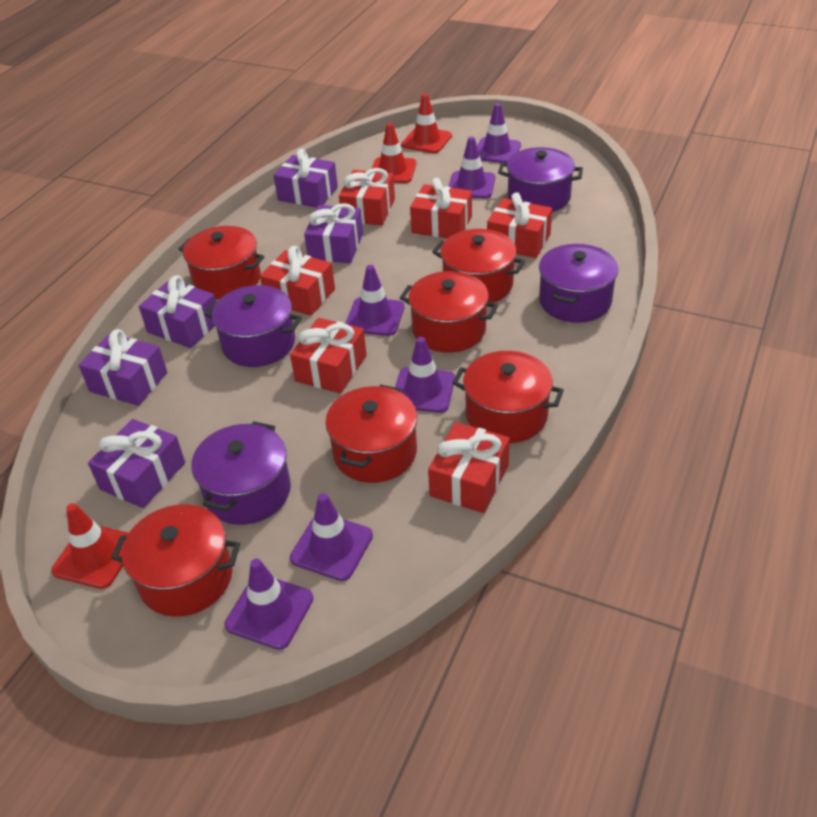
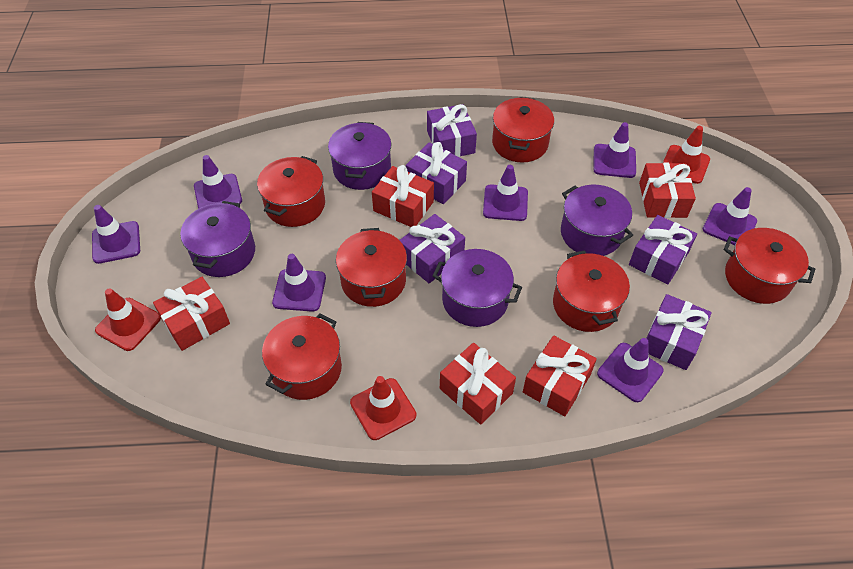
purple traffic cone: 6 -> 7
red gift: 6 -> 5

